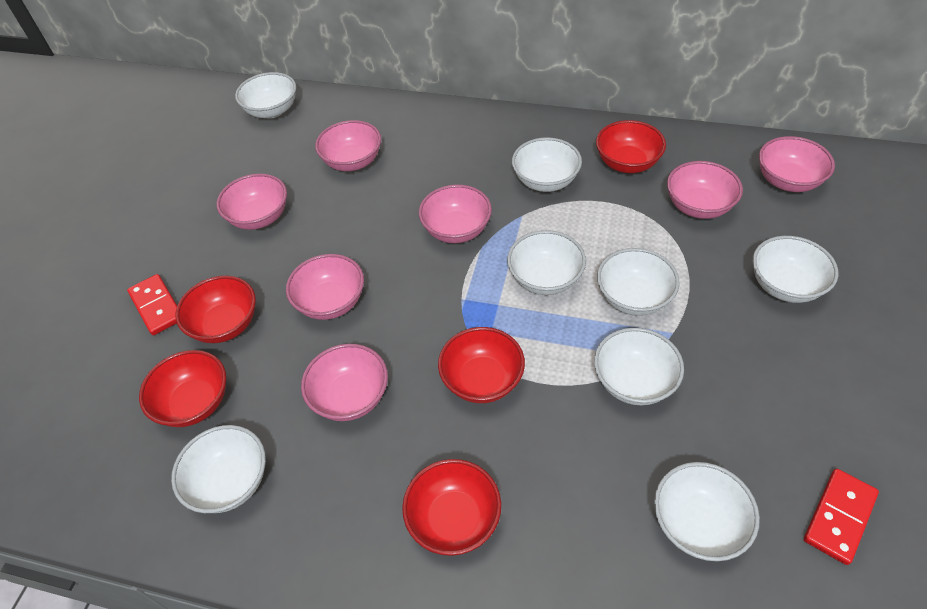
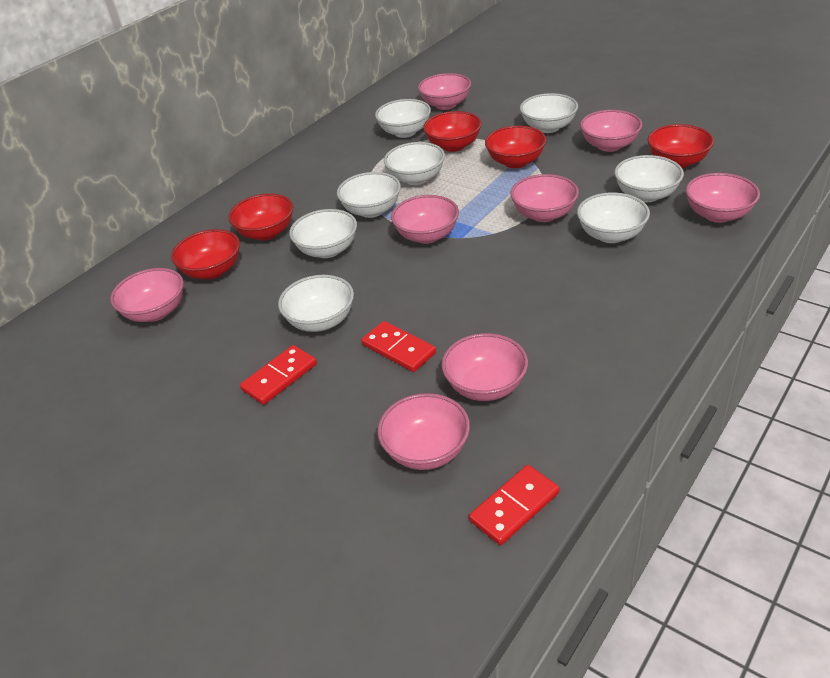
pink bowl: 7 -> 8
red domino: 2 -> 3

